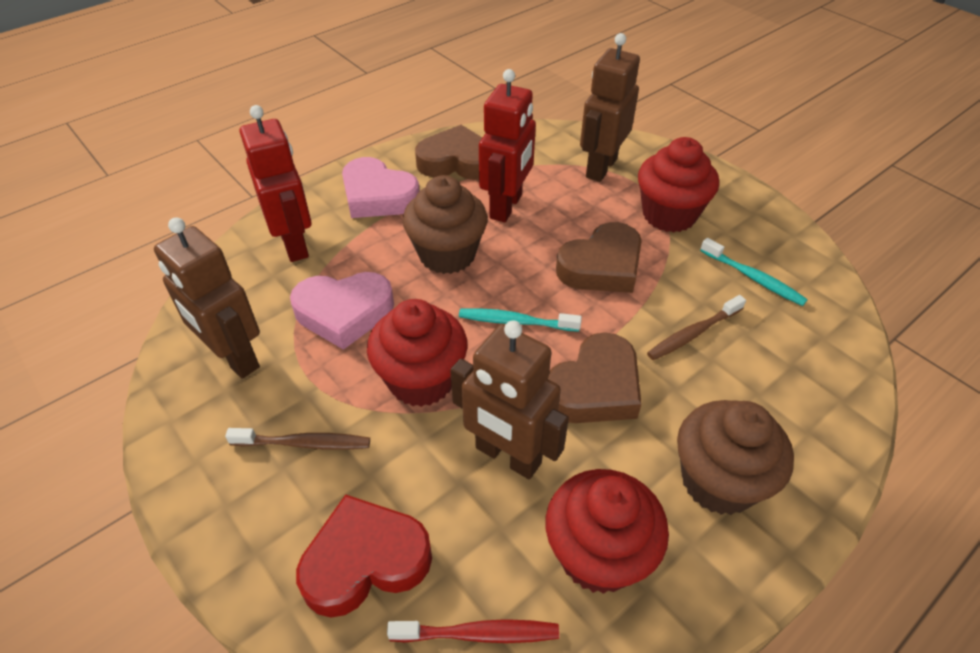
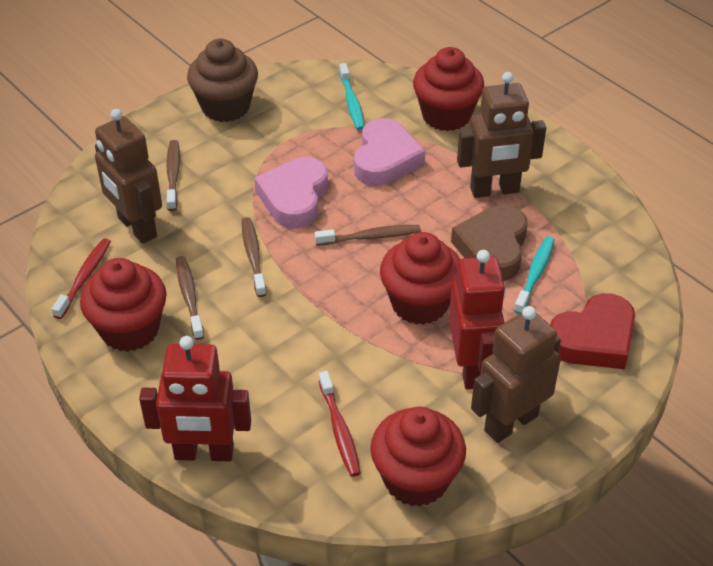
brown cupcake: 2 -> 1
brown heart: 3 -> 1
brown toothbrush: 2 -> 4
red cupcake: 3 -> 4
red toothbrush: 1 -> 2

